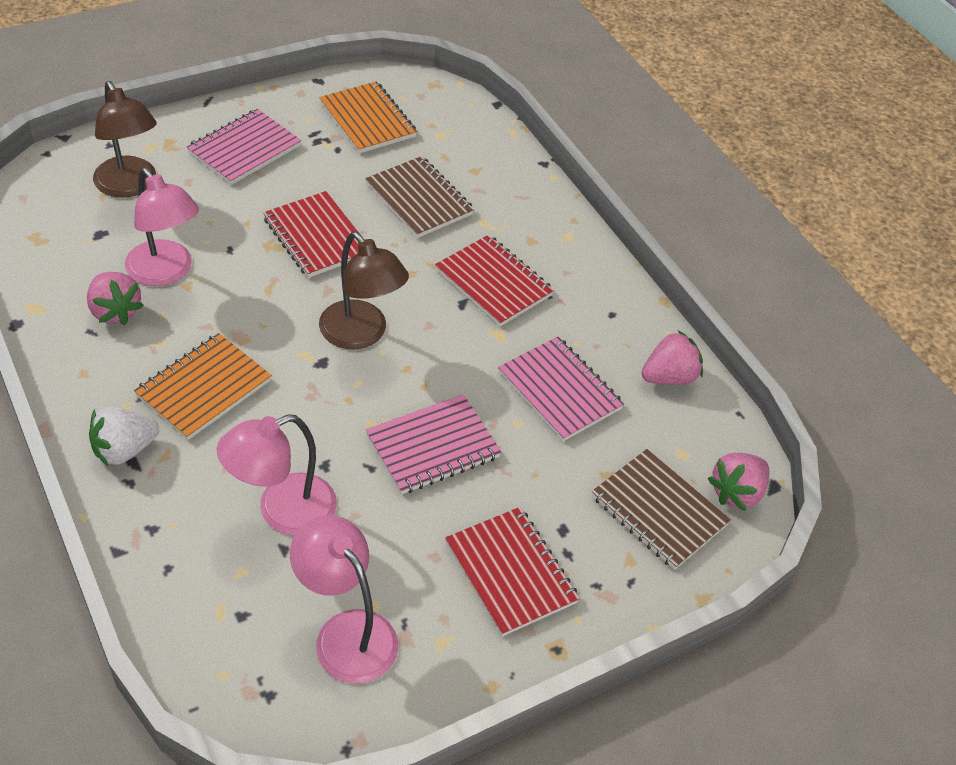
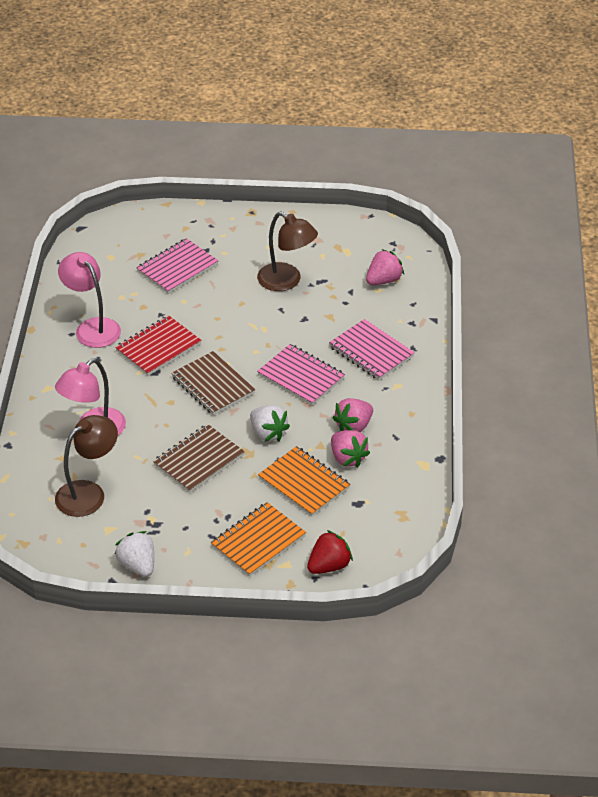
pink lamp: 3 -> 2
red notebook: 3 -> 1
red strawberry: 0 -> 1
white strawberry: 1 -> 2

